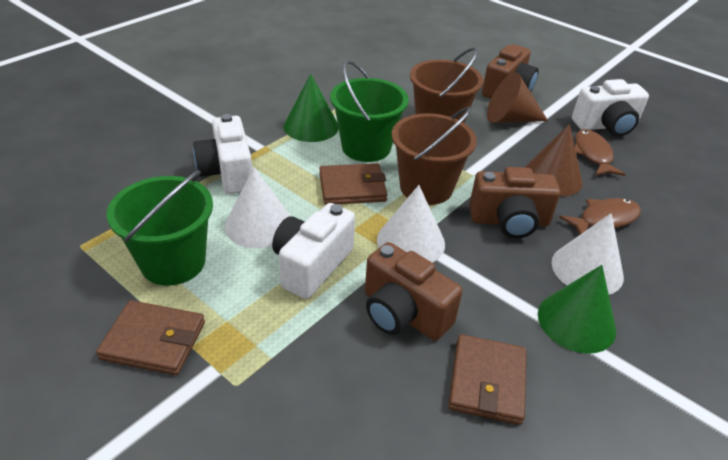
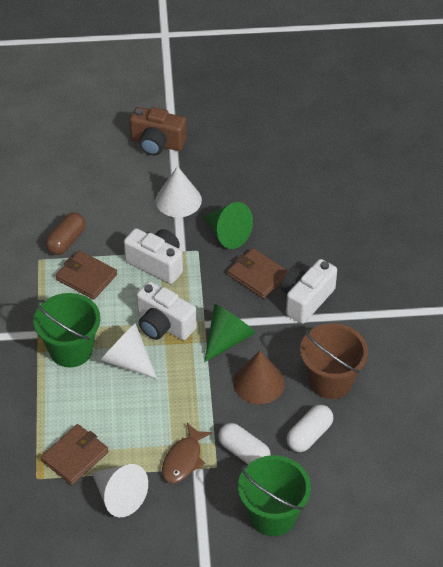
brown bucket: 2 -> 1
brown camera: 3 -> 1
brown capsule: 0 -> 1
brown cone: 2 -> 1
brown fish: 2 -> 1
white capsule: 0 -> 2

